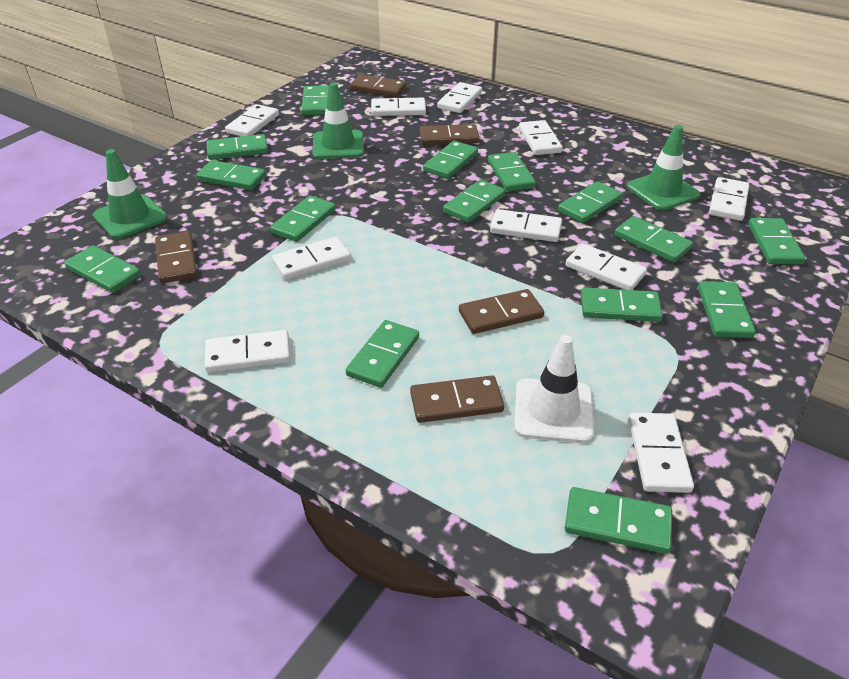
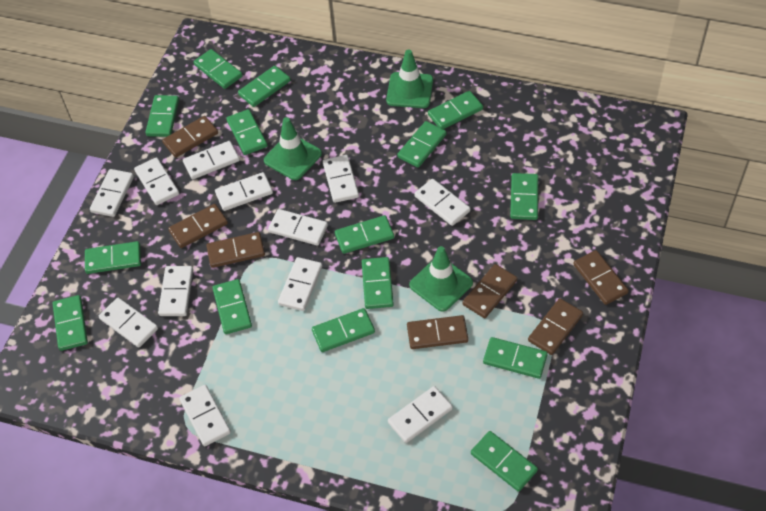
brown domino: 5 -> 7
white domino: 10 -> 12
white traffic cone: 1 -> 0

